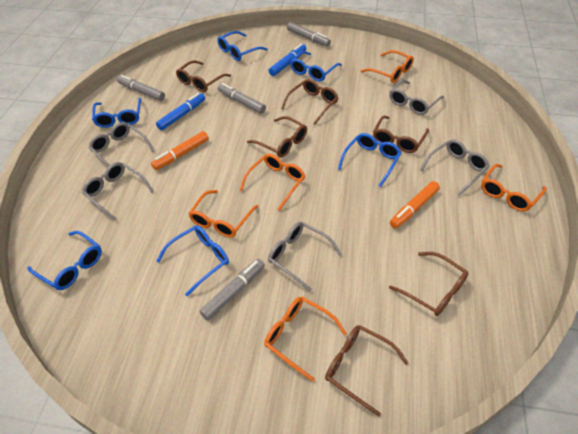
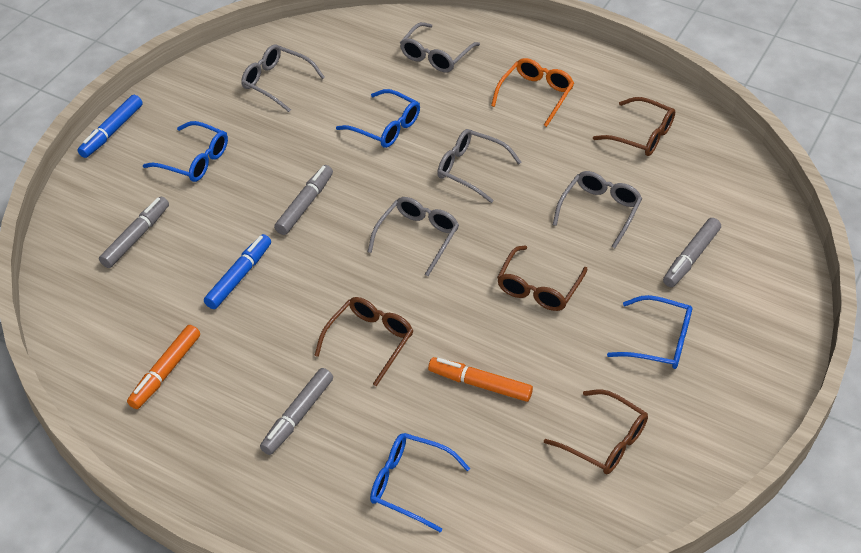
blue glasses: 6 -> 4
brown glasses: 6 -> 4
orange glasses: 5 -> 1

